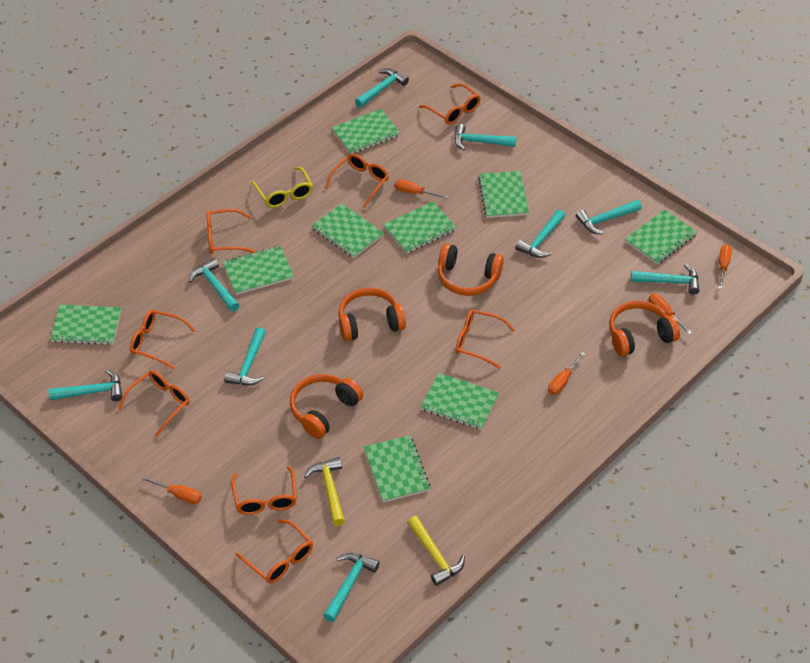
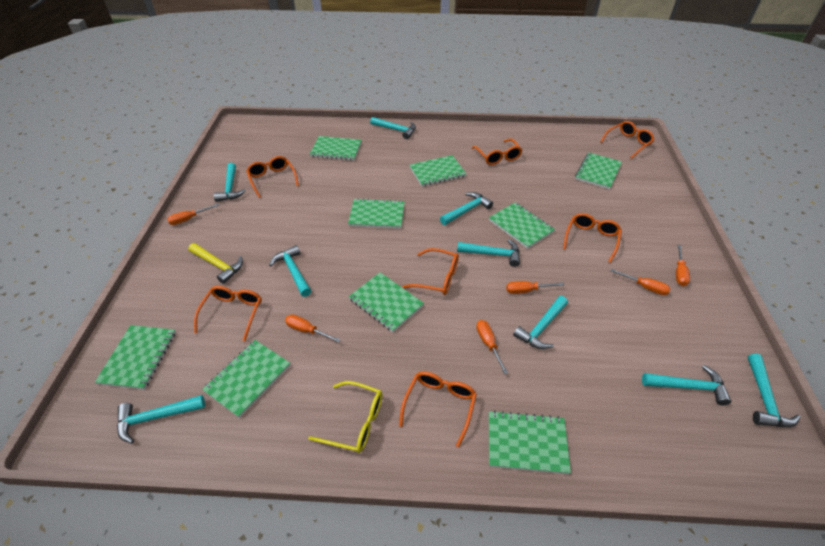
orange glasses: 8 -> 7
orange headphones: 4 -> 0
orange screwdriver: 5 -> 6
yellow hammer: 2 -> 1

